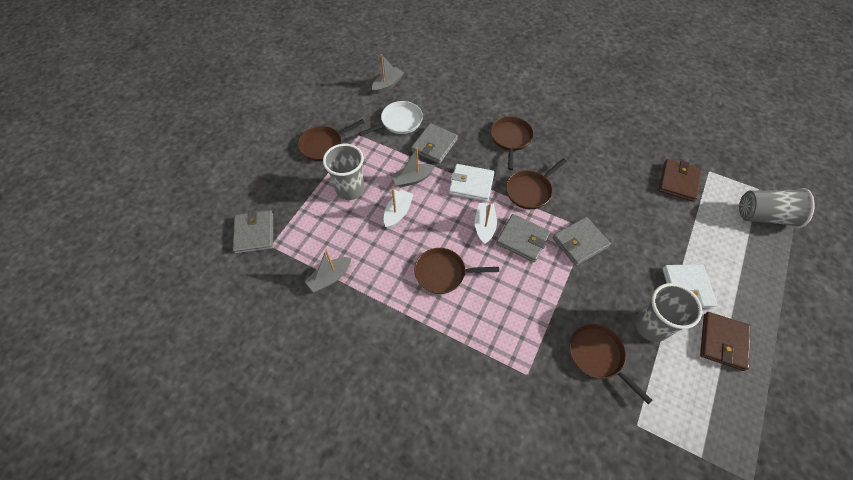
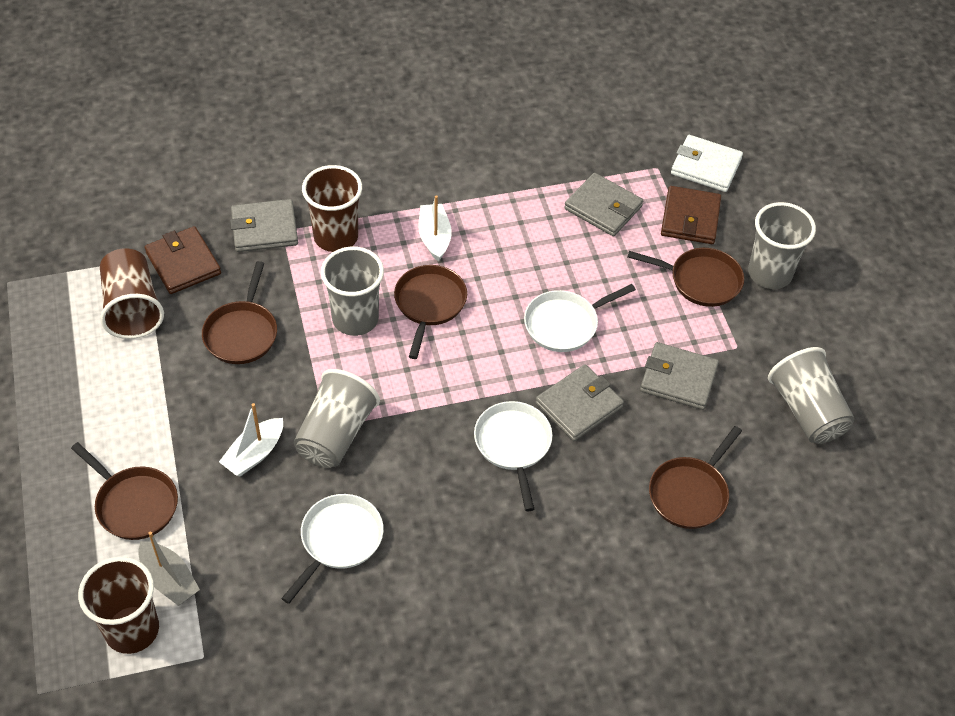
brown cup: 0 -> 3
grey boat: 3 -> 1
grey cup: 3 -> 4
white pan: 1 -> 3
white wallet: 2 -> 1

